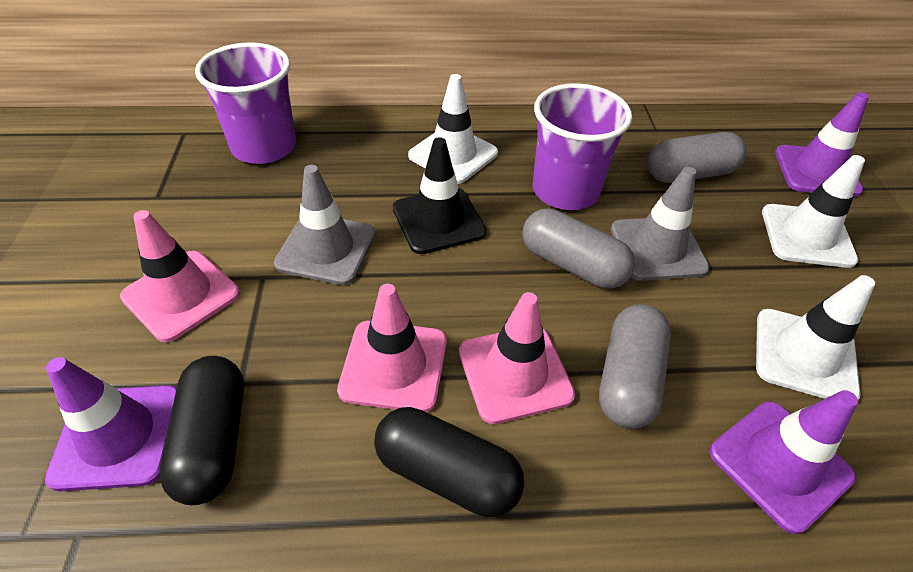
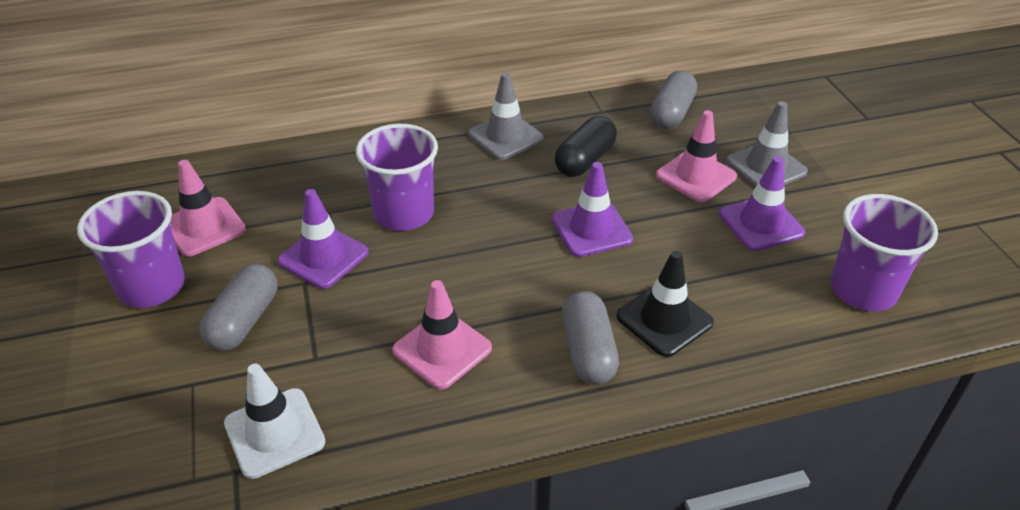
black capsule: 2 -> 1
purple cup: 2 -> 3
white traffic cone: 3 -> 1

